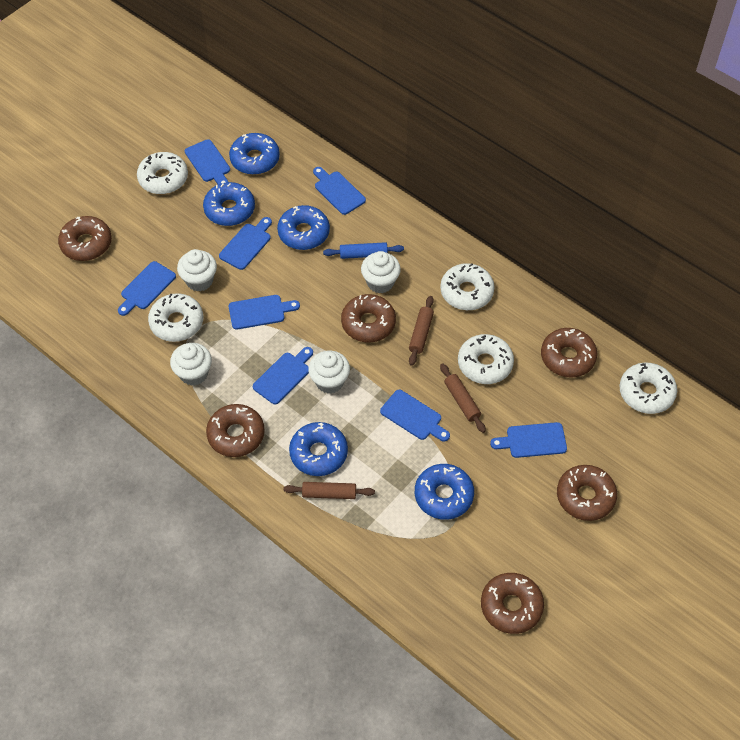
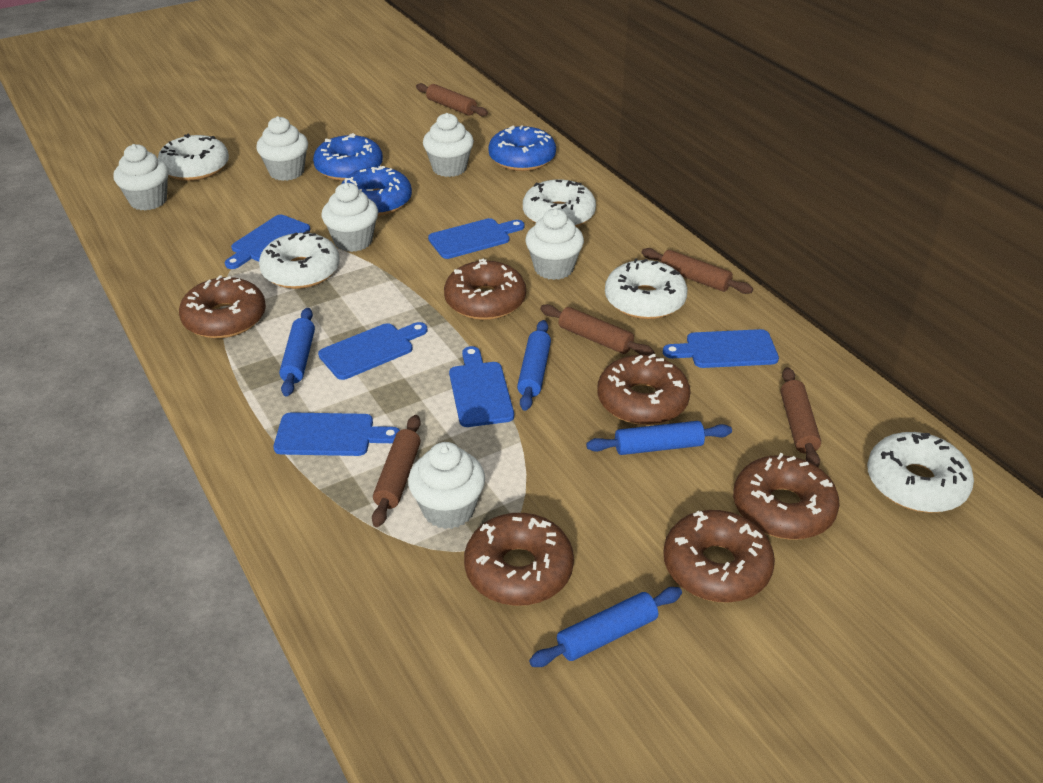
blue cutting board: 8 -> 6
blue donut: 5 -> 3
blue rolling pin: 1 -> 4
brown rolling pin: 3 -> 5
white cupcake: 4 -> 6

